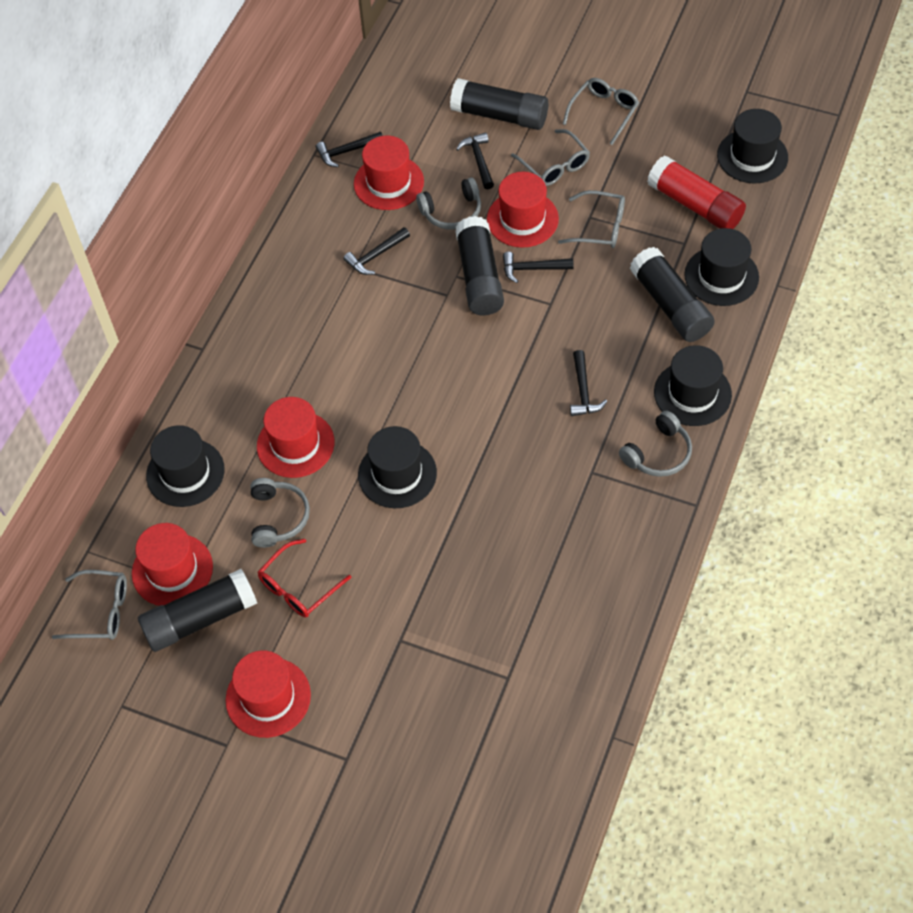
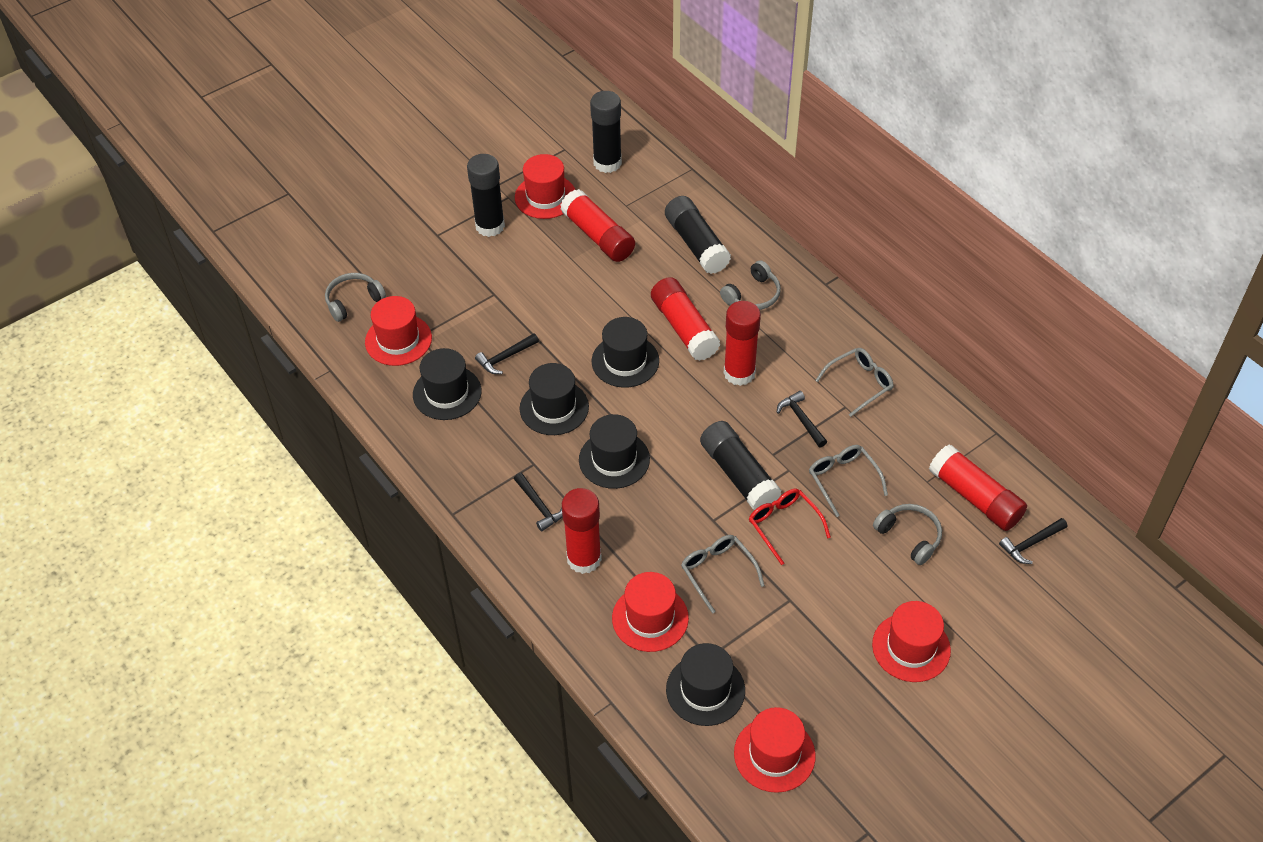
black hammer: 5 -> 4
grey glasses: 4 -> 3
red glue stick: 1 -> 5

